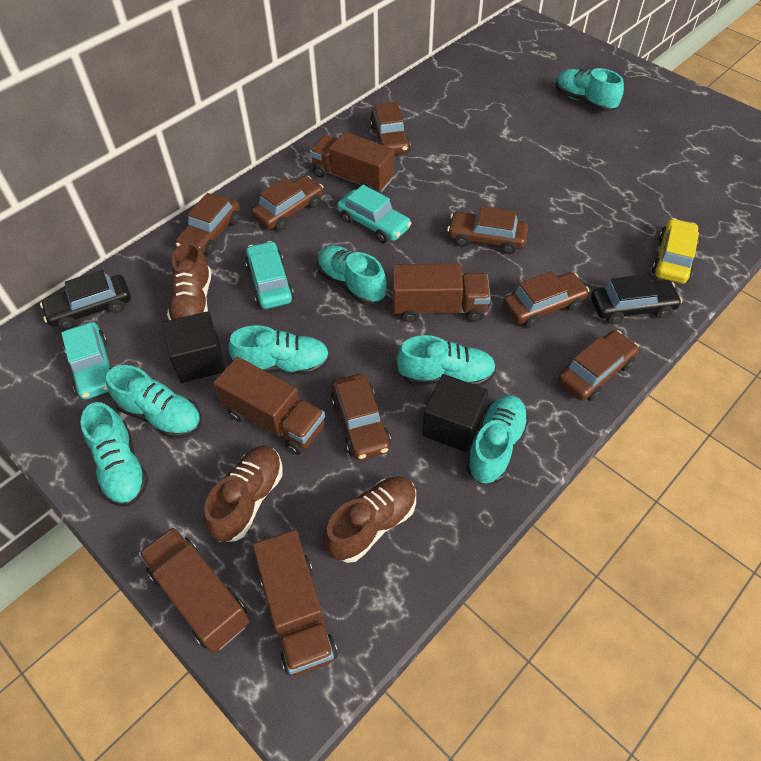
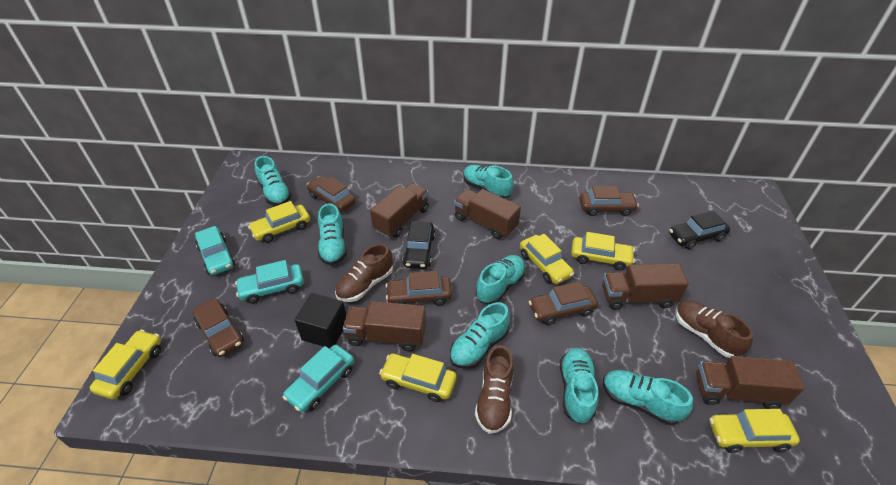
black cube: 2 -> 1
brown car: 7 -> 5
yellow car: 1 -> 6

